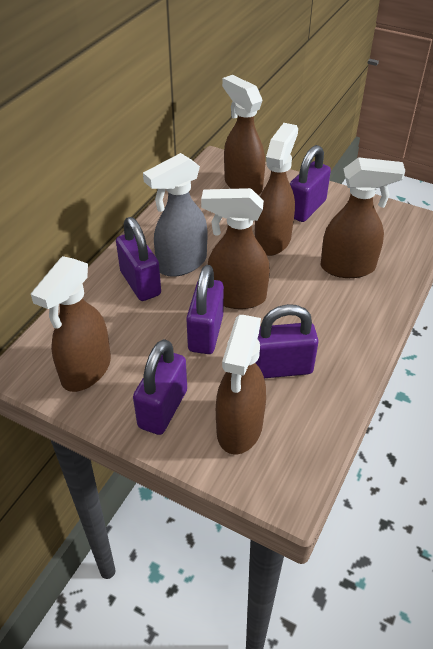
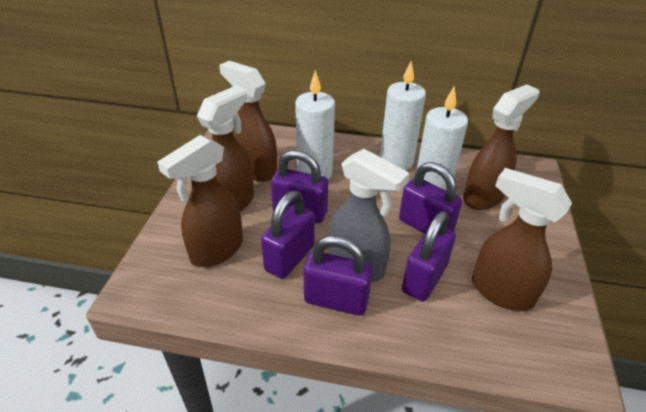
brown spray bottle: 6 -> 5
white candle: 0 -> 3

